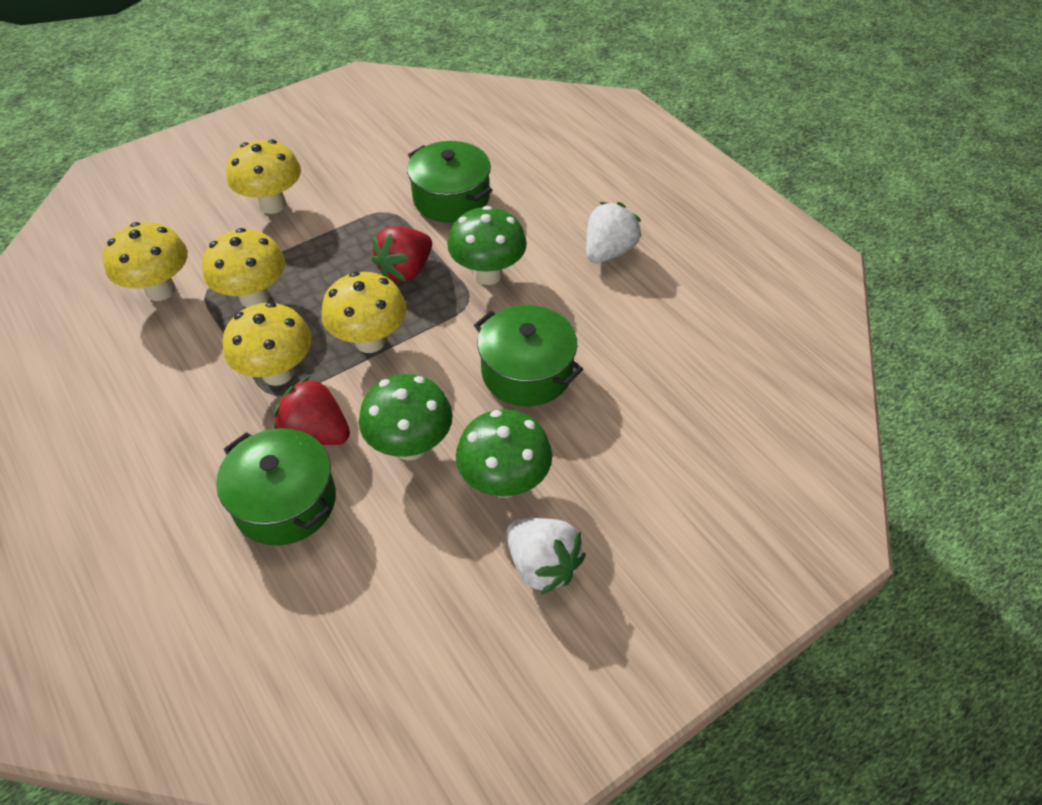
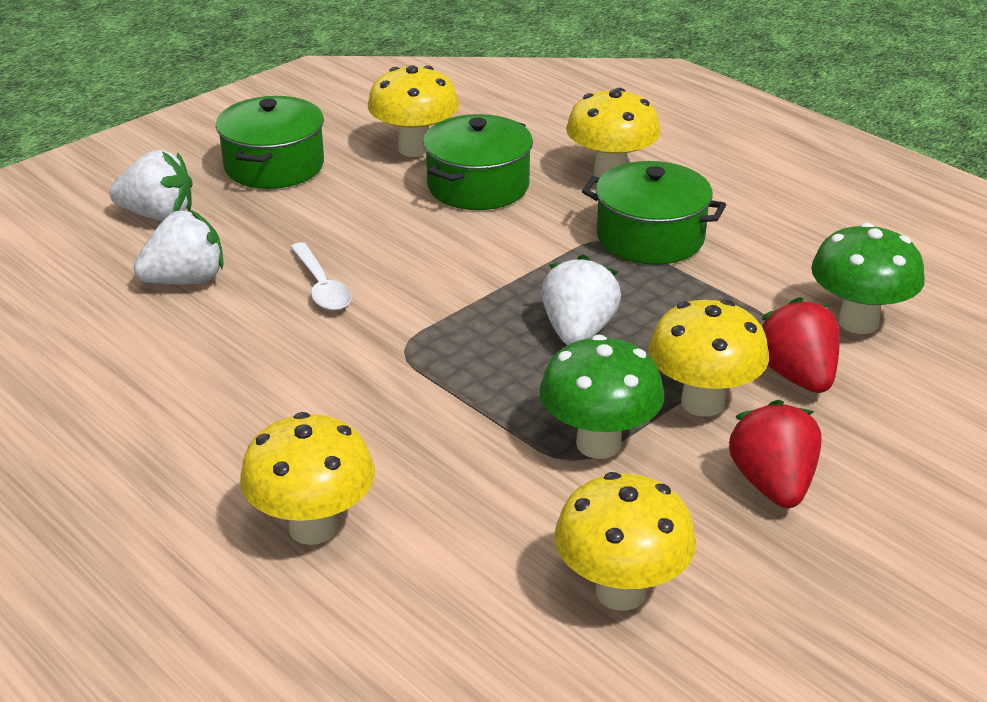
green mushroom: 3 -> 2
white spoon: 0 -> 1
white strawberry: 2 -> 3

